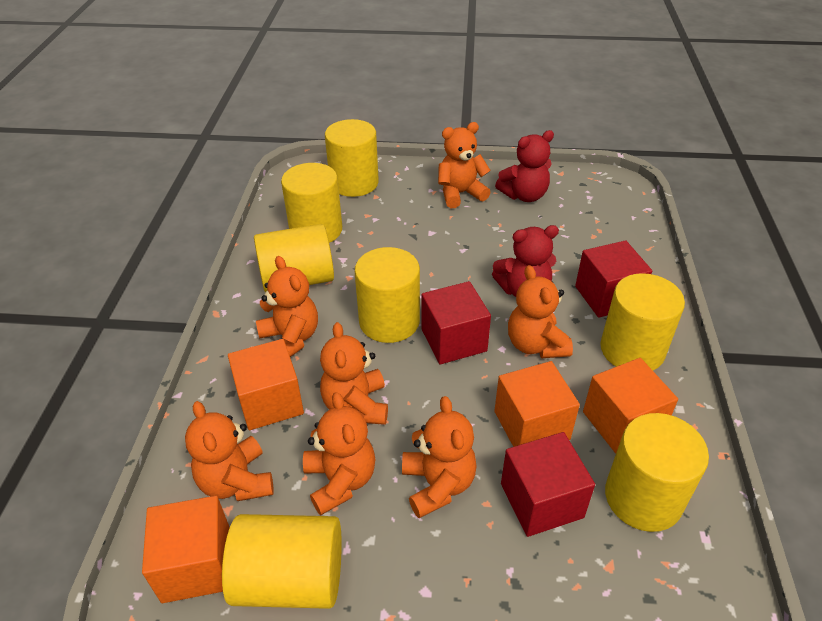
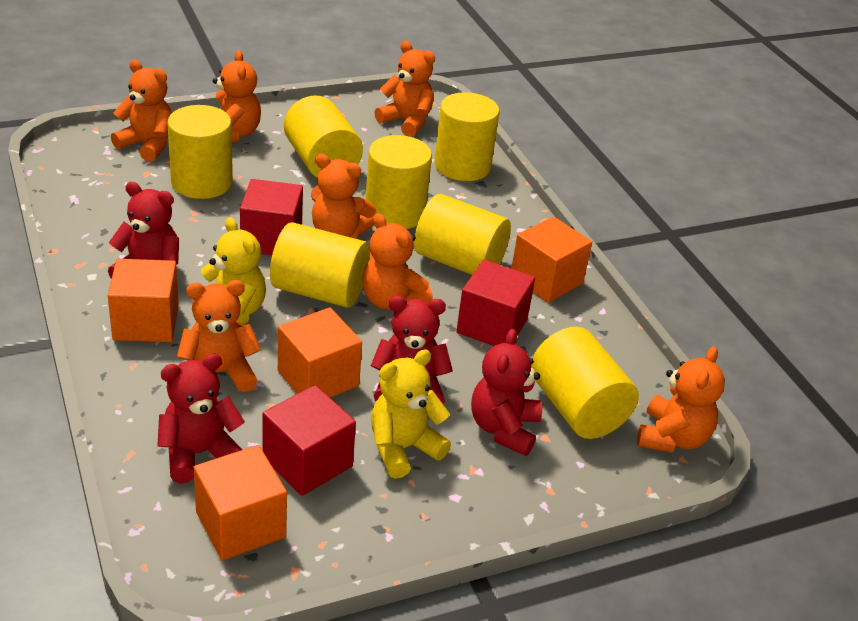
red teddy bear: 2 -> 4
yellow teddy bear: 0 -> 2

